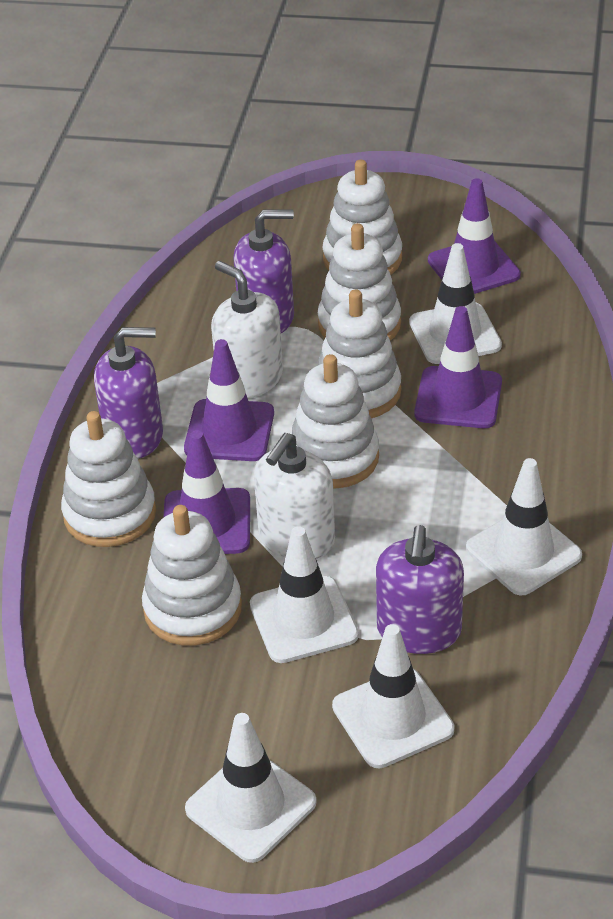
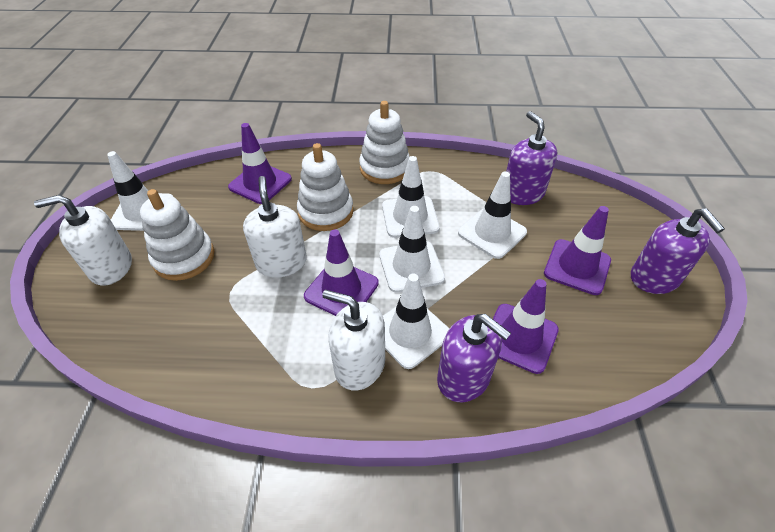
white soap dispenser: 2 -> 3
white stacking toy: 6 -> 3

